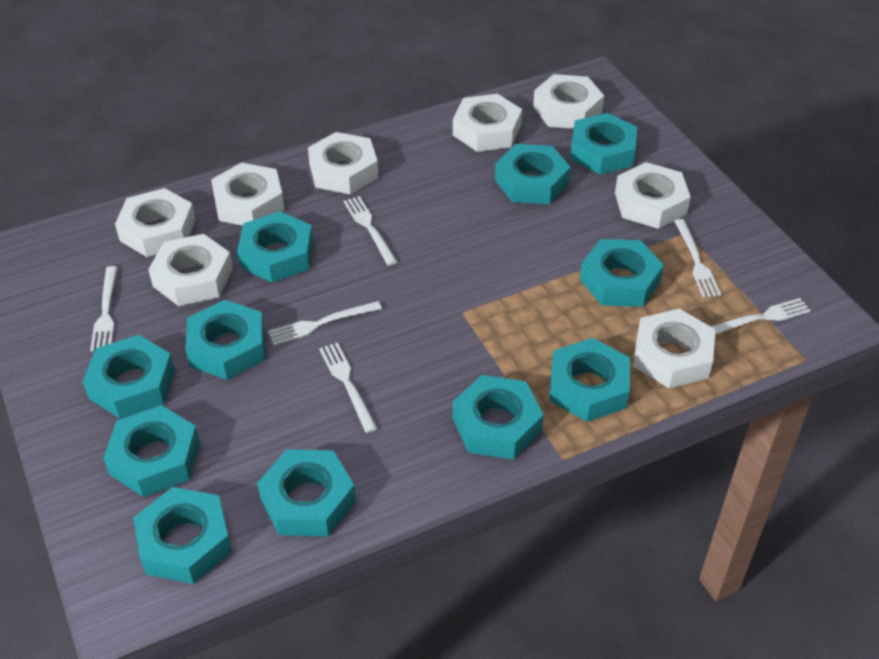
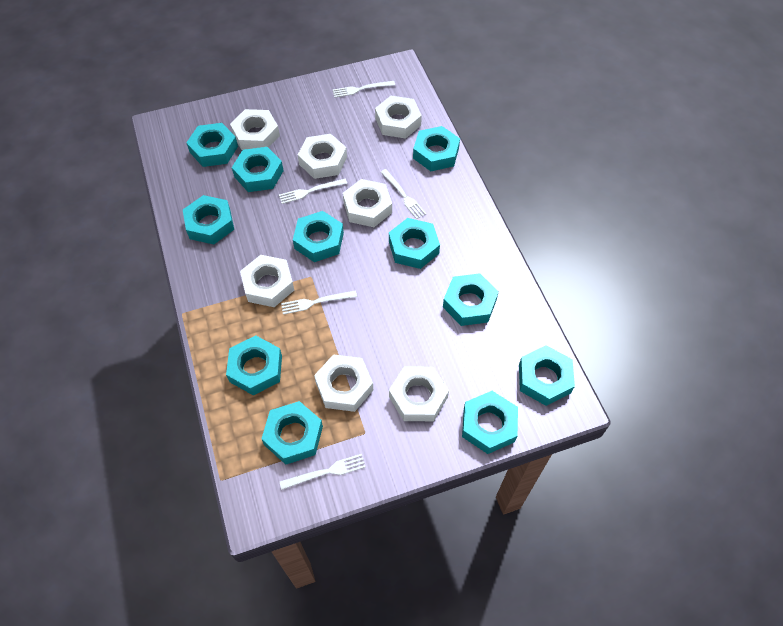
white fork: 6 -> 5
white nut: 8 -> 7

